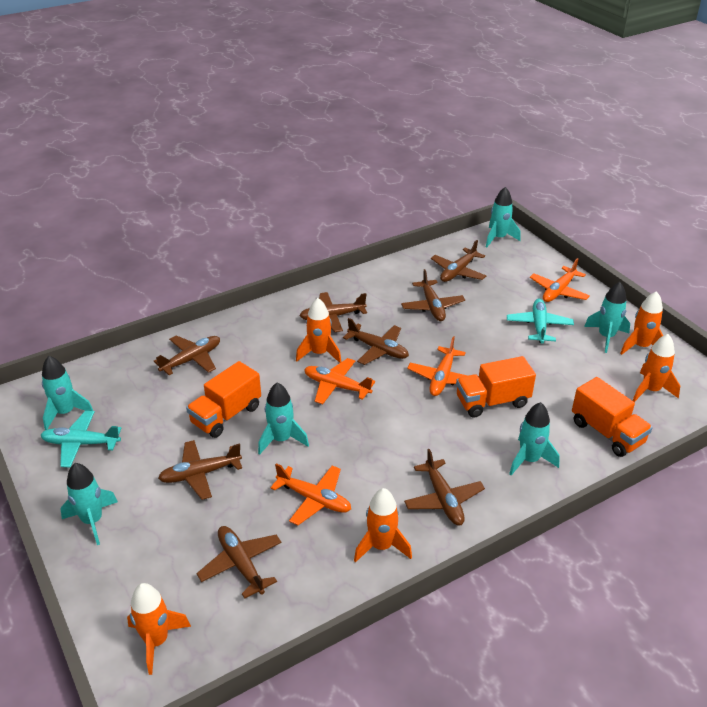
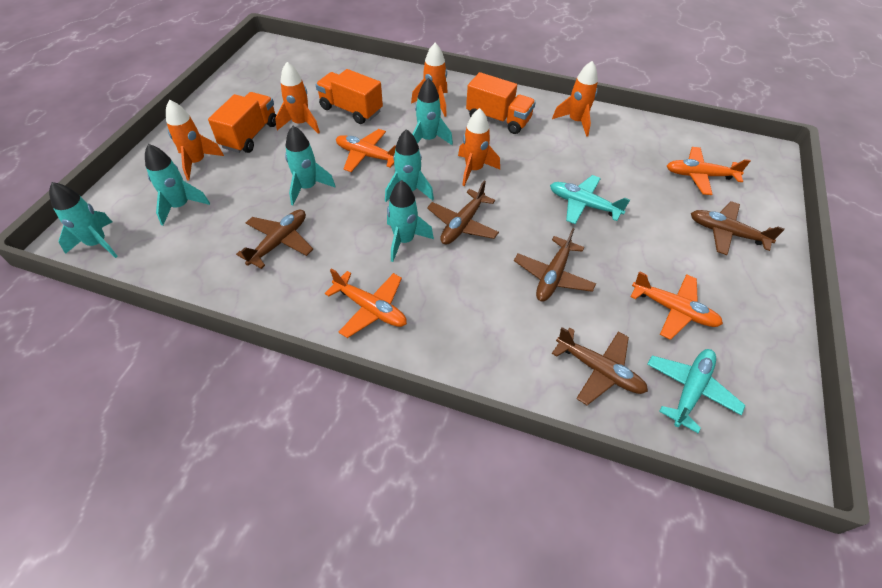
brown plane: 8 -> 5

